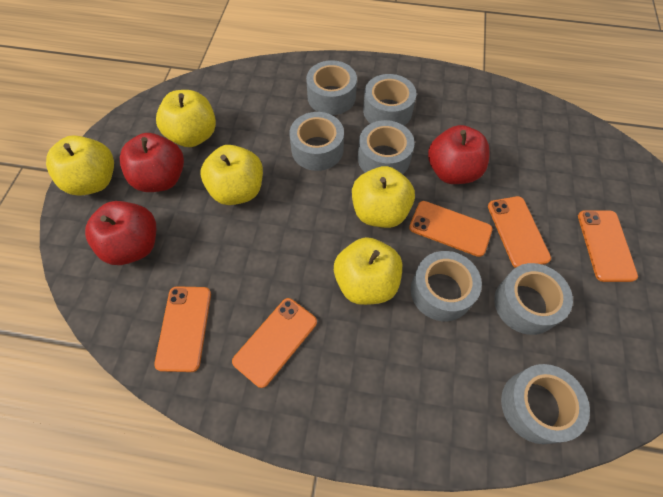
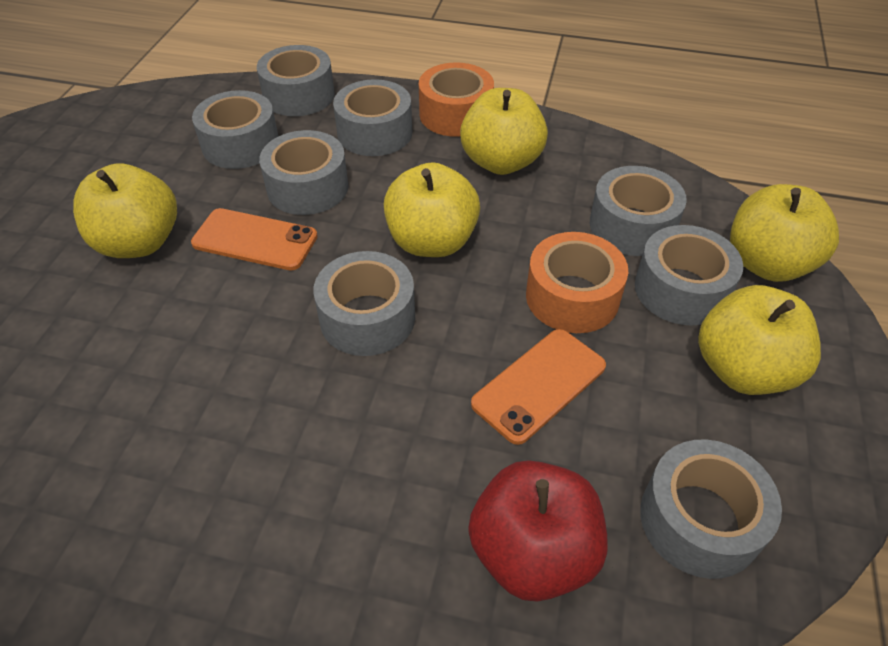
grey tape: 7 -> 8
orange phone: 5 -> 2
orange tape: 0 -> 2
red apple: 3 -> 1

